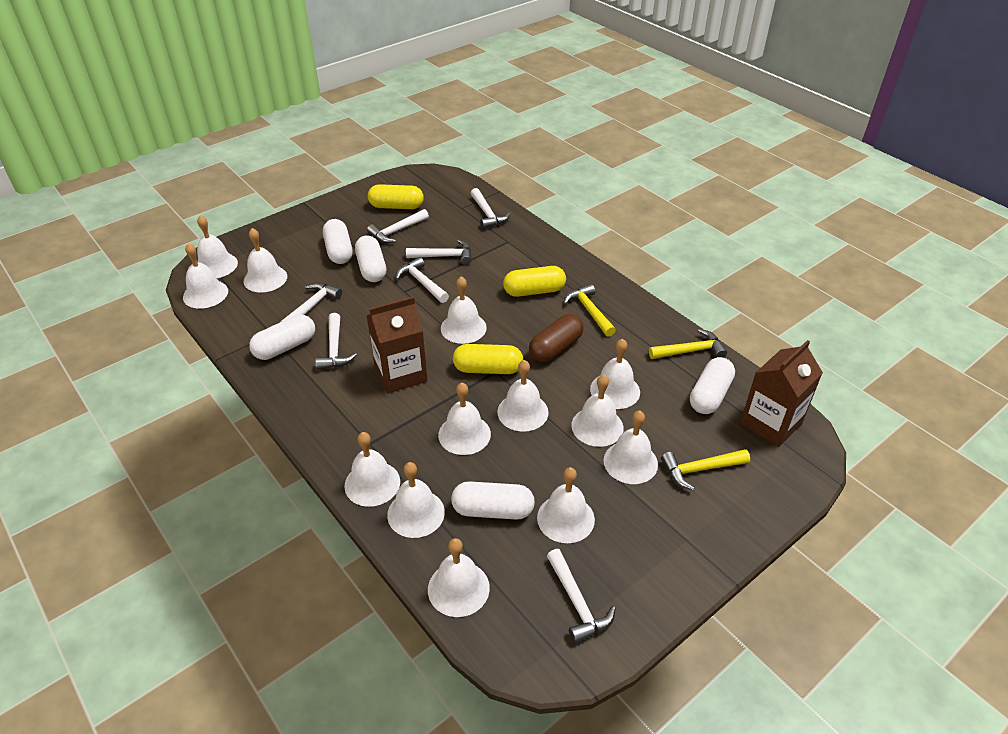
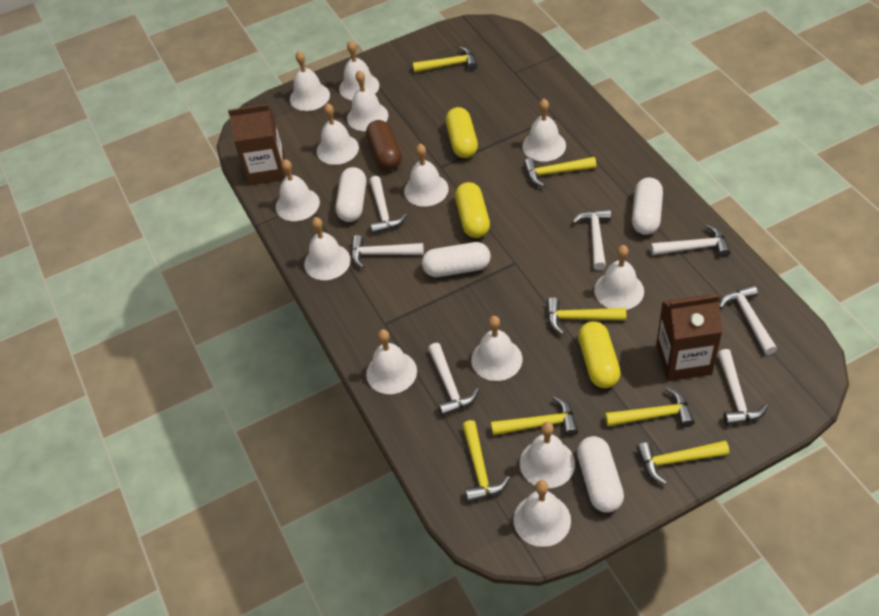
white capsule: 5 -> 4
yellow hammer: 3 -> 7

